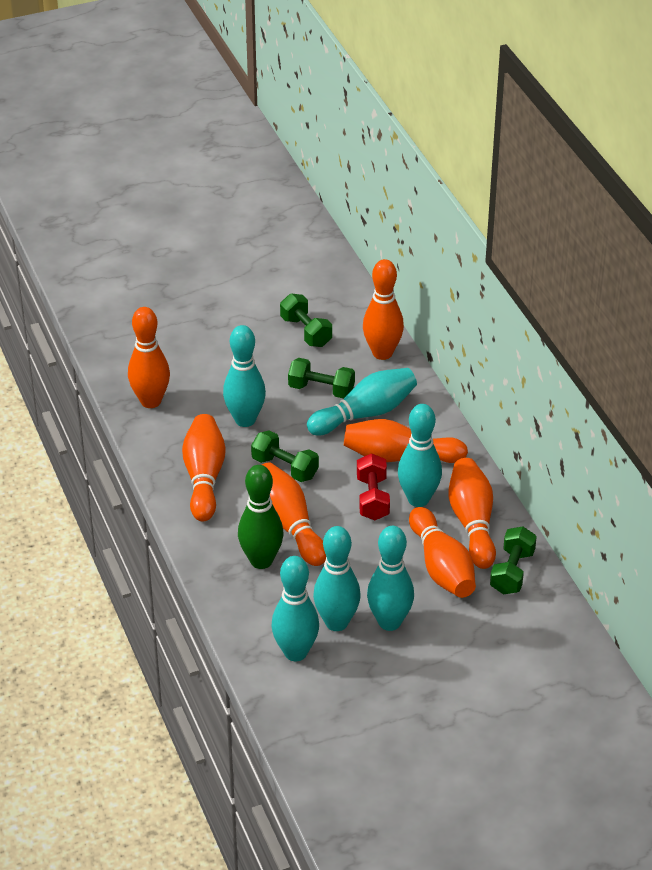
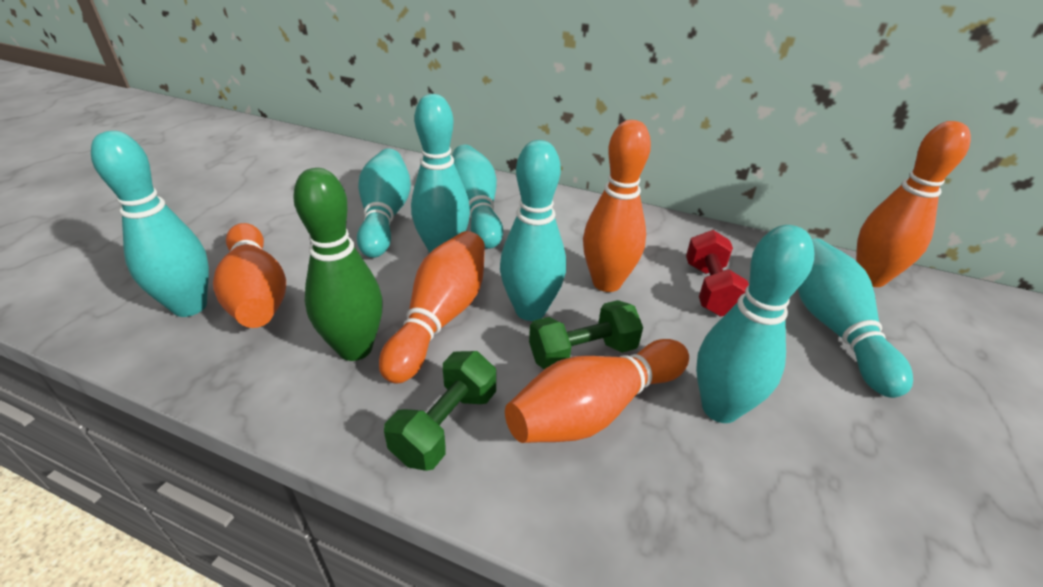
green dumbbell: 4 -> 2
orange bowling pin: 7 -> 5
turquoise bowling pin: 6 -> 7

